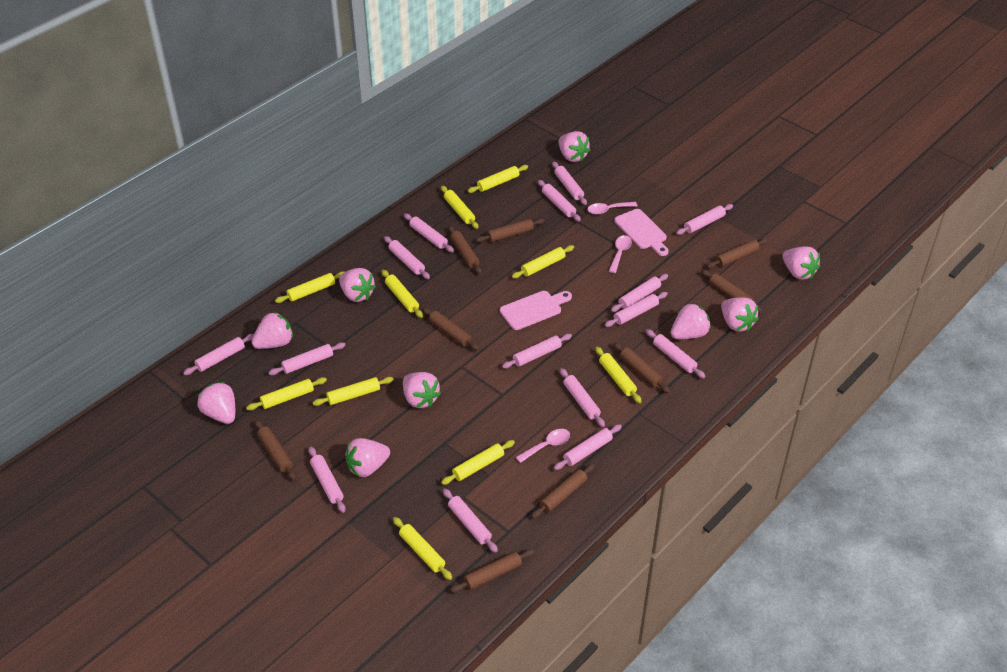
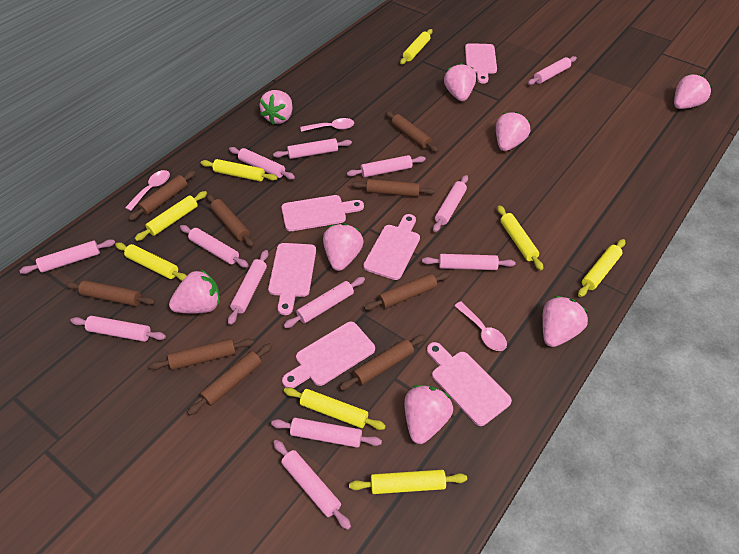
pink cutting board: 2 -> 6
pink rolling pin: 15 -> 13
pink strawberry: 9 -> 8
yellow rolling pin: 10 -> 8

